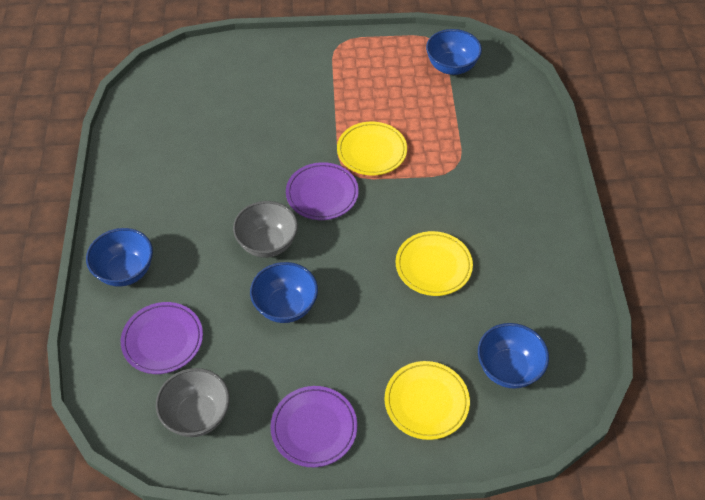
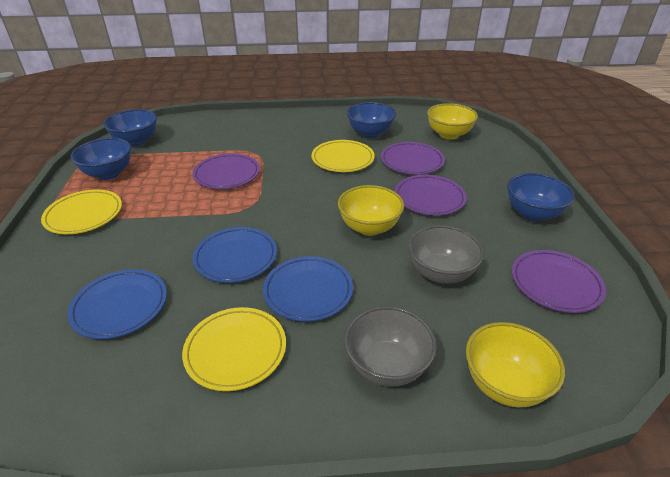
blue plate: 0 -> 3
purple plate: 3 -> 4
yellow bowl: 0 -> 3

